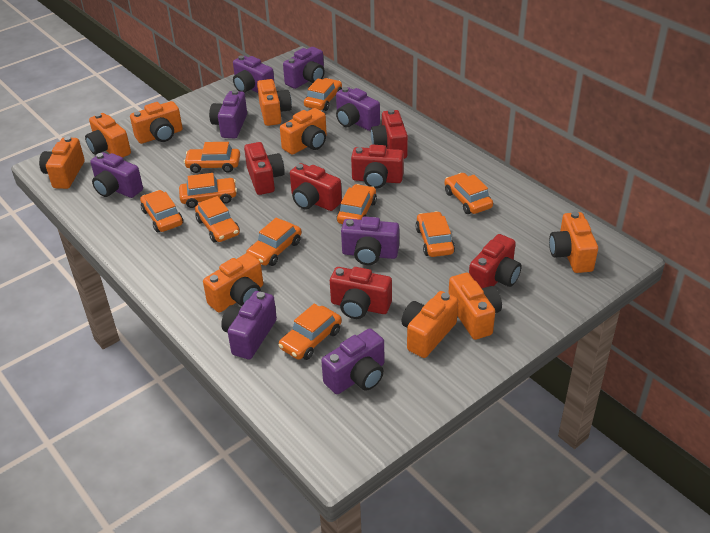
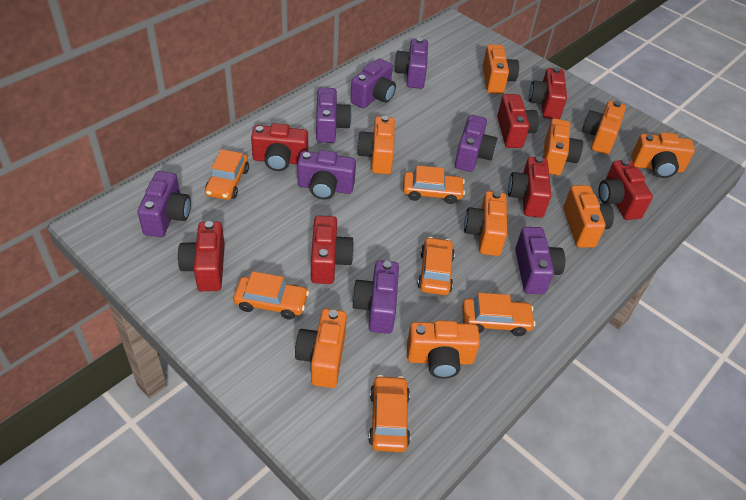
orange car: 10 -> 6
red camera: 6 -> 7

